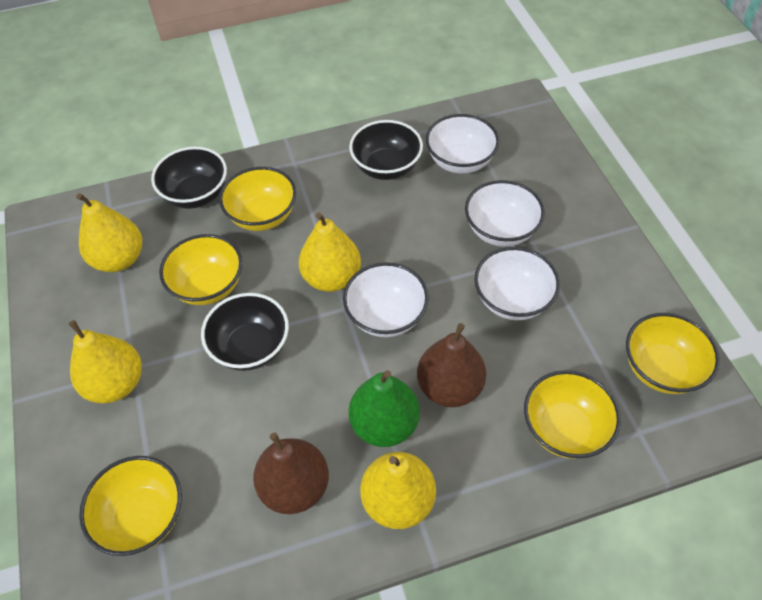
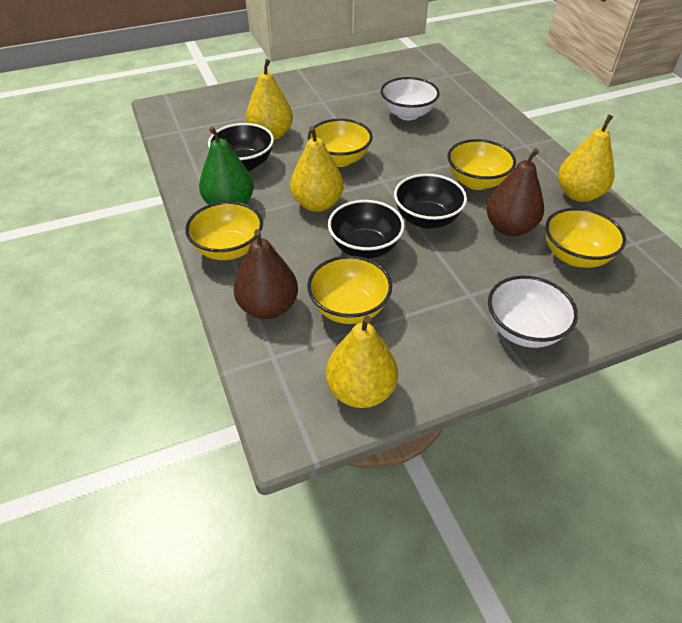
white bowl: 4 -> 2

